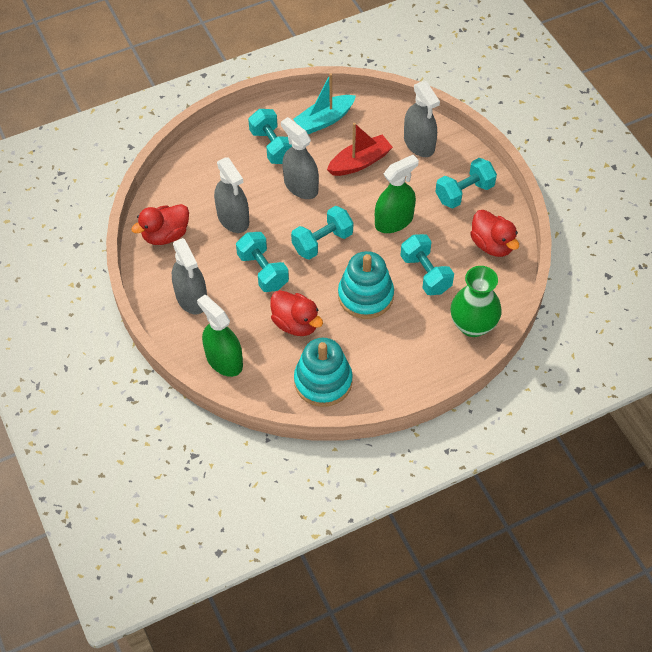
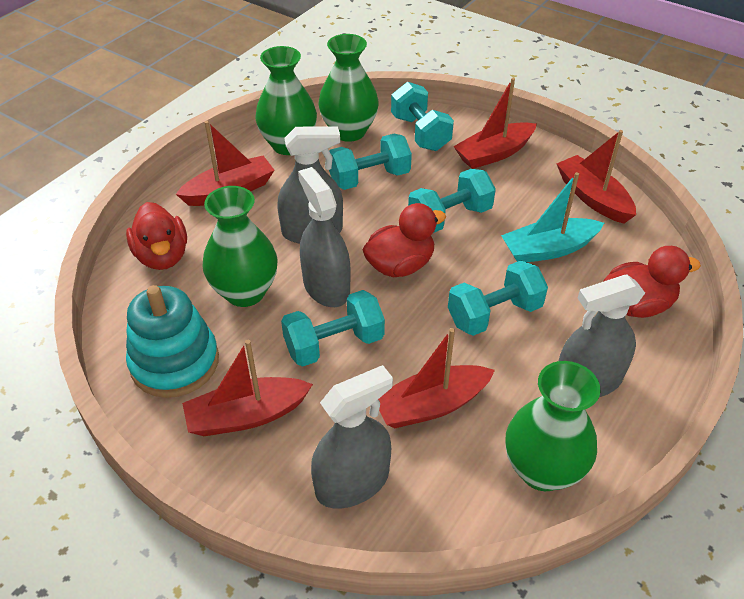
green spray bottle: 2 -> 0
green vase: 1 -> 4
red boat: 1 -> 5
turquoise stacking toy: 2 -> 1

